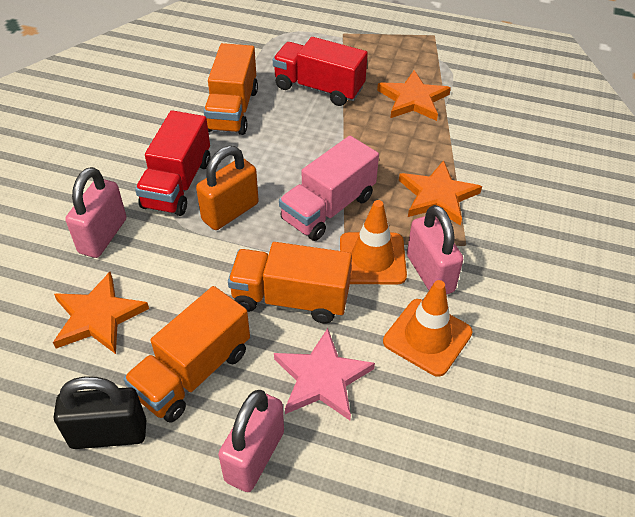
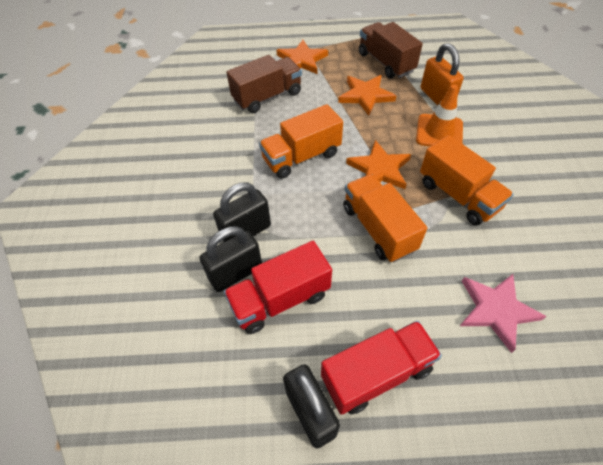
black padlock: 1 -> 3
brown truck: 0 -> 2
orange traffic cone: 2 -> 1
pink padlock: 3 -> 0
pink truck: 1 -> 0

